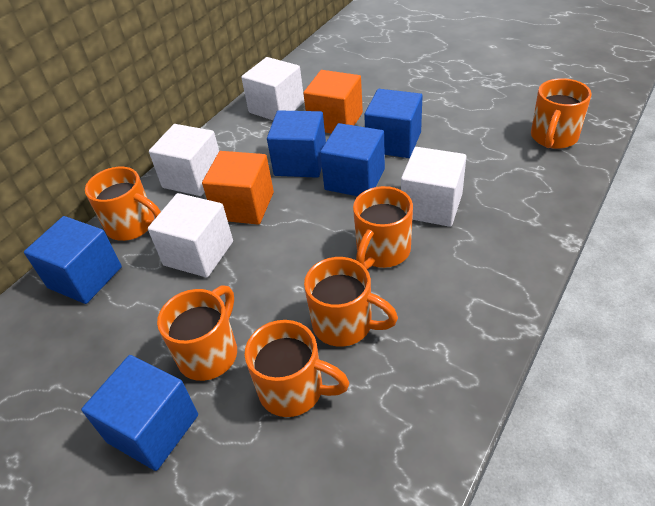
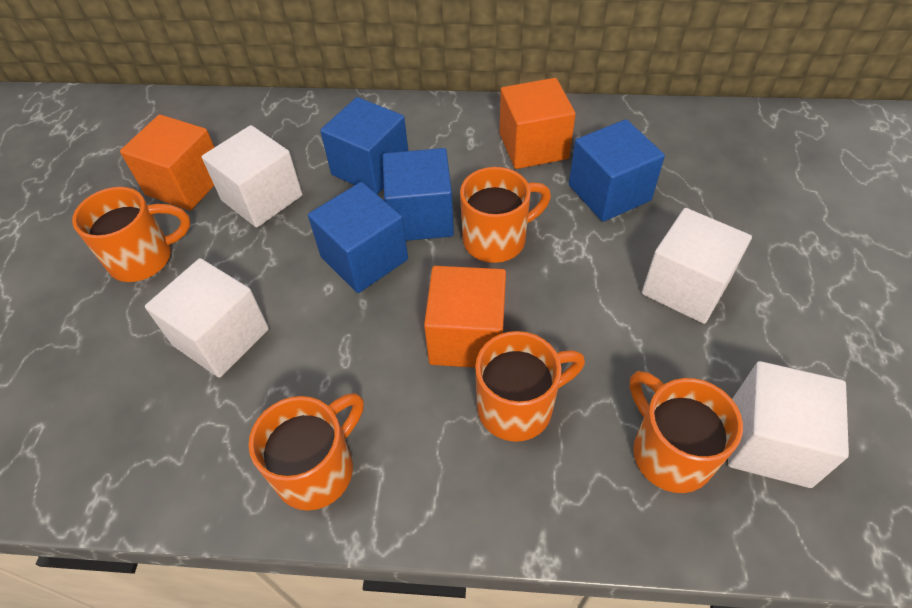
blue cube: 5 -> 4
orange cube: 2 -> 3
orange mug: 6 -> 5

